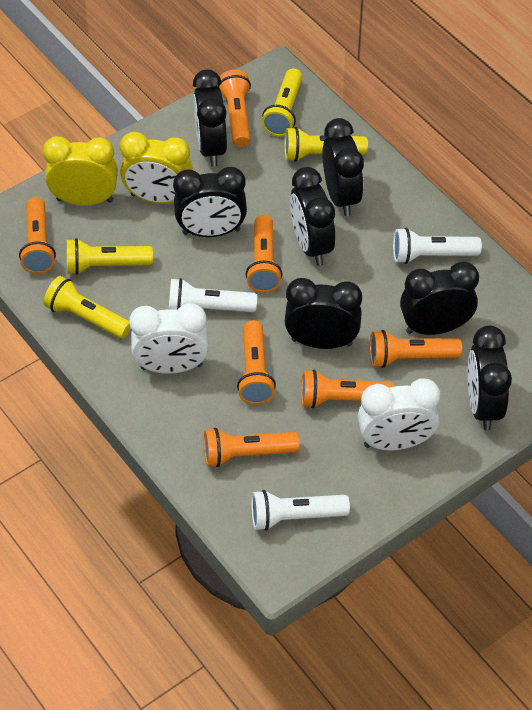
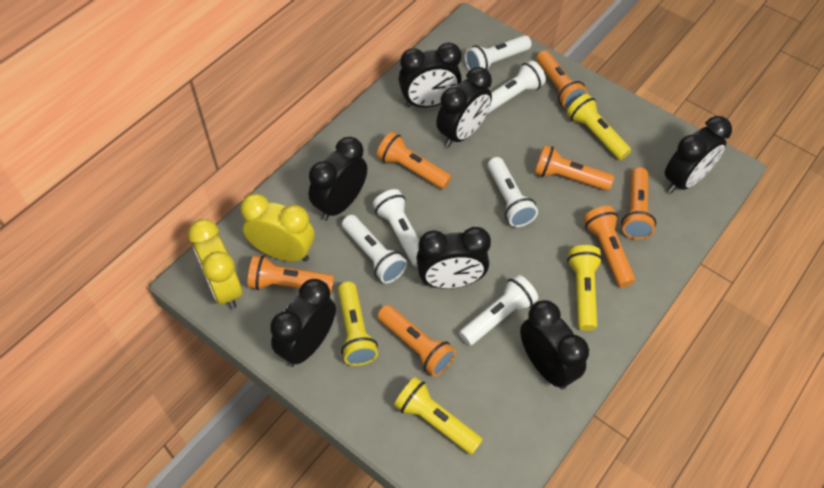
white clock: 2 -> 0
white flashlight: 3 -> 6

